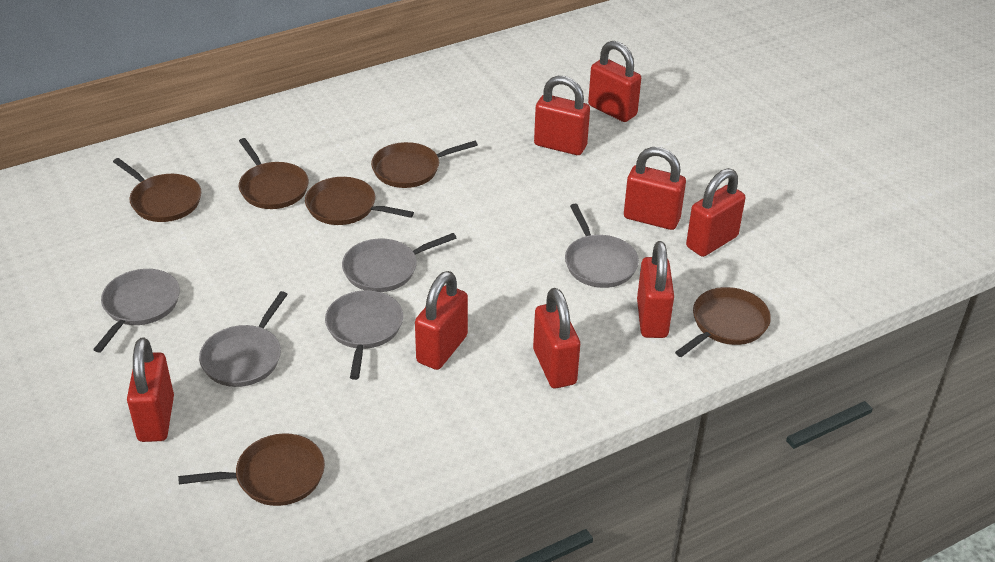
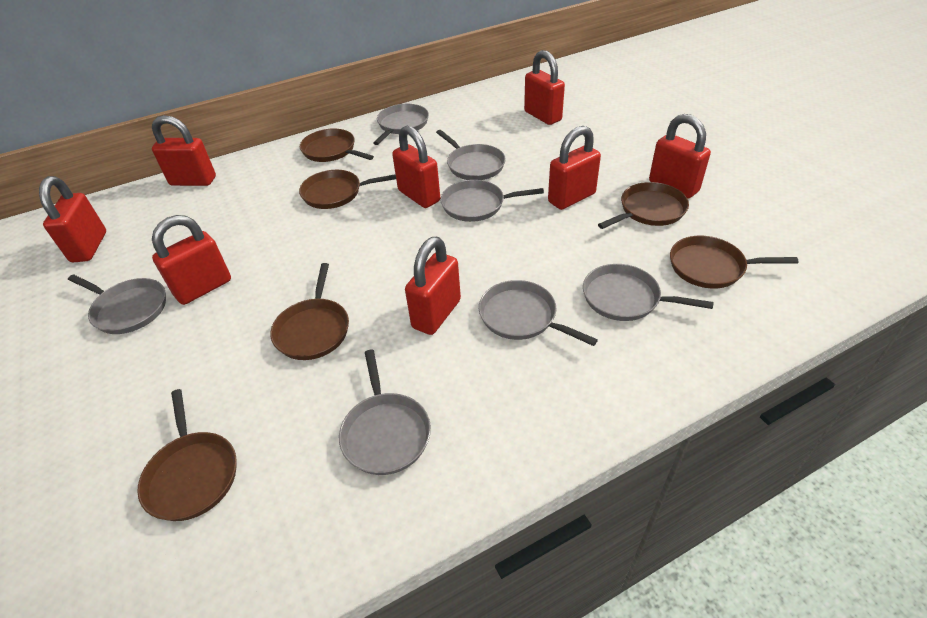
grey pan: 5 -> 7

